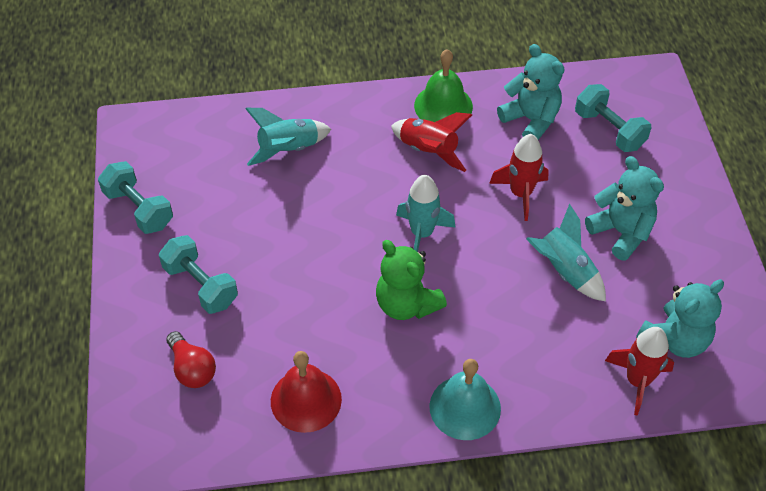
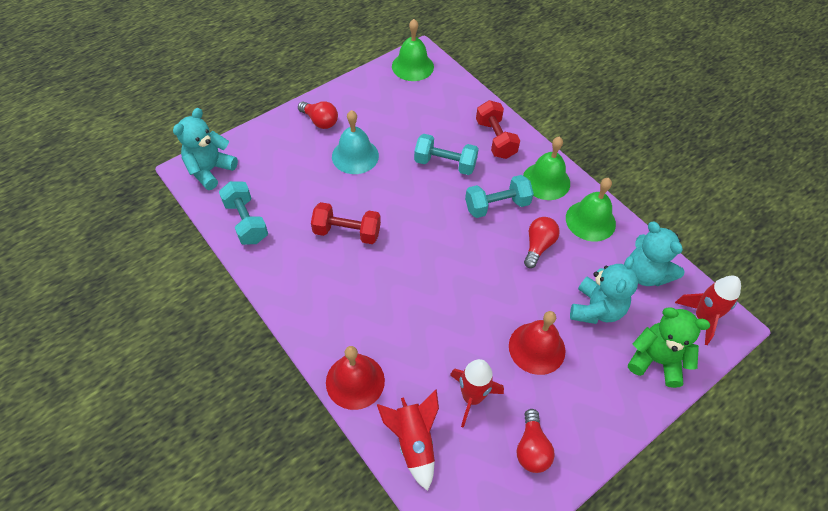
green bell: 1 -> 3
red bell: 1 -> 2
red dumbbell: 0 -> 2
red light bulb: 1 -> 3
turquoise rocket: 3 -> 0

